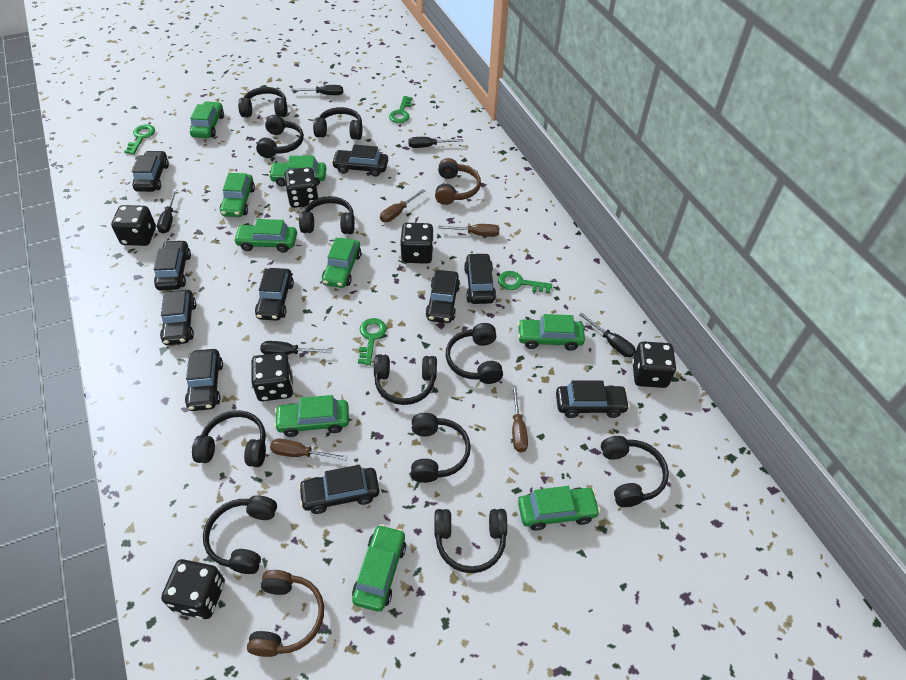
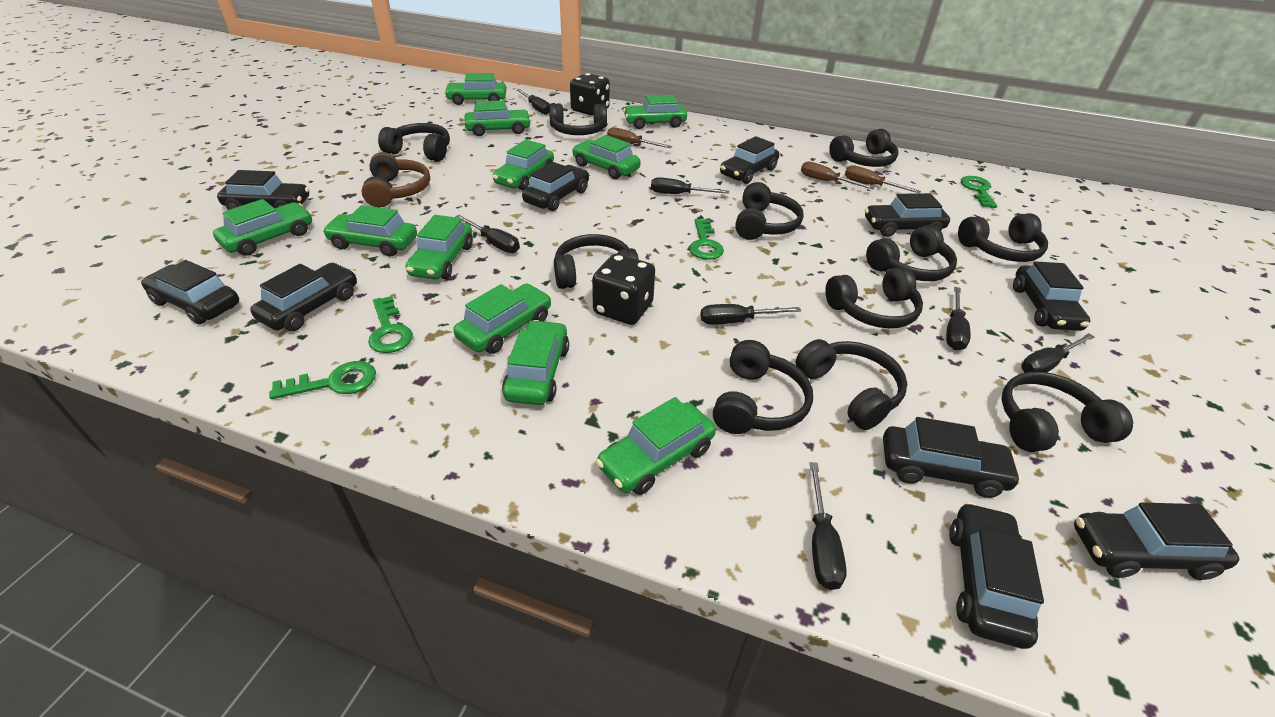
black dice: 6 -> 2
black screwdriver: 5 -> 7
brown headphones: 2 -> 1
brown screwdriver: 4 -> 3
green car: 9 -> 11

